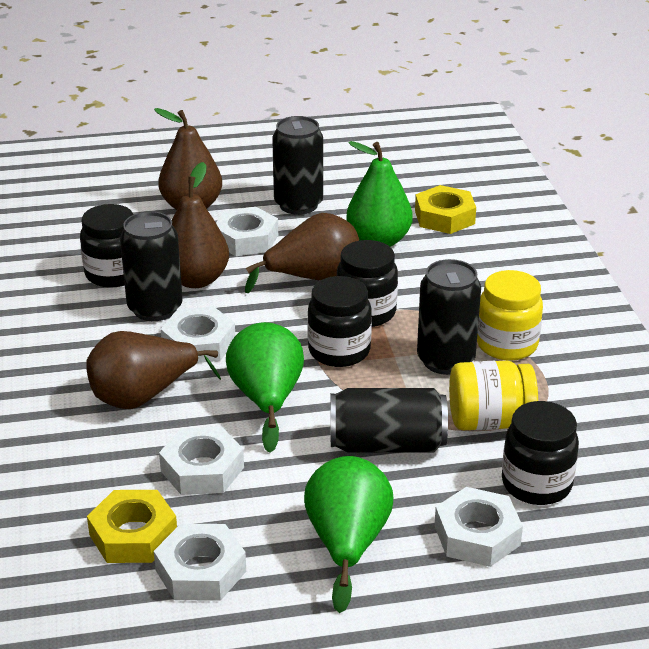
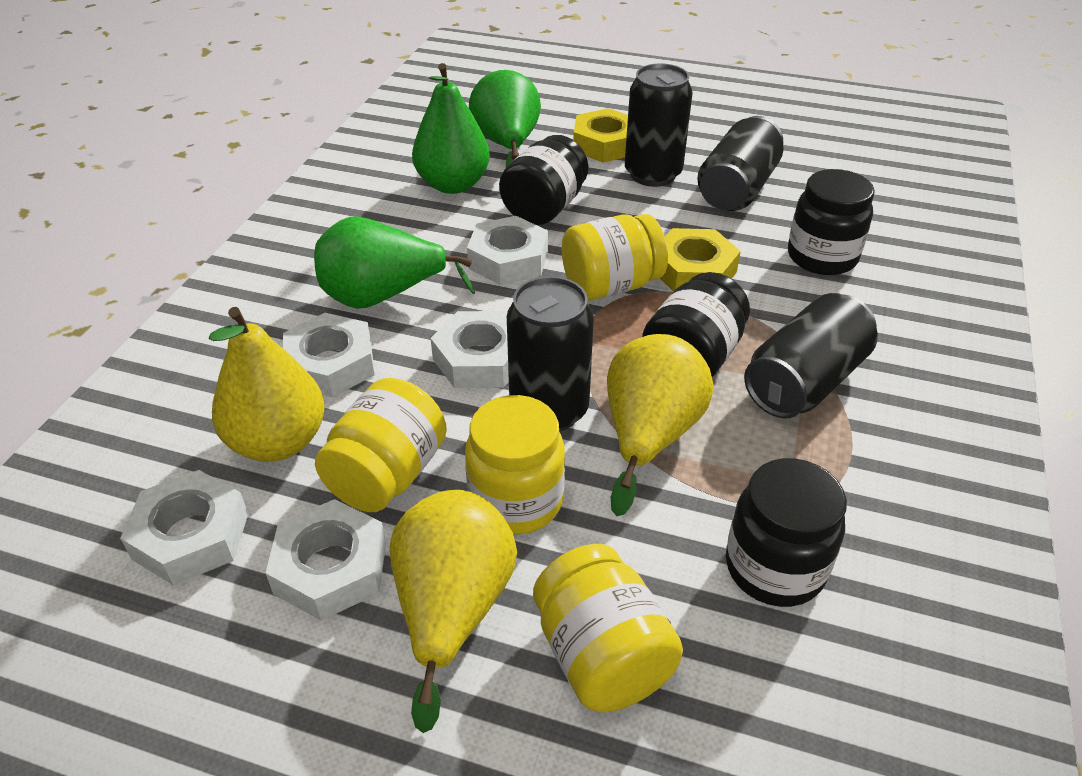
brown pear: 4 -> 0
yellow jar: 2 -> 4
yellow pear: 0 -> 3

